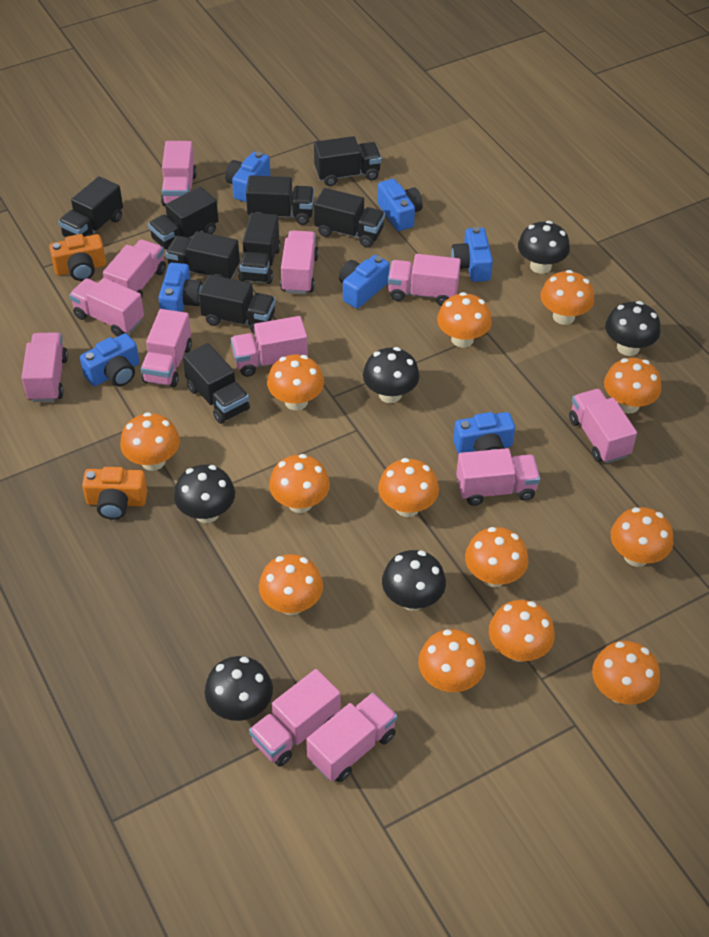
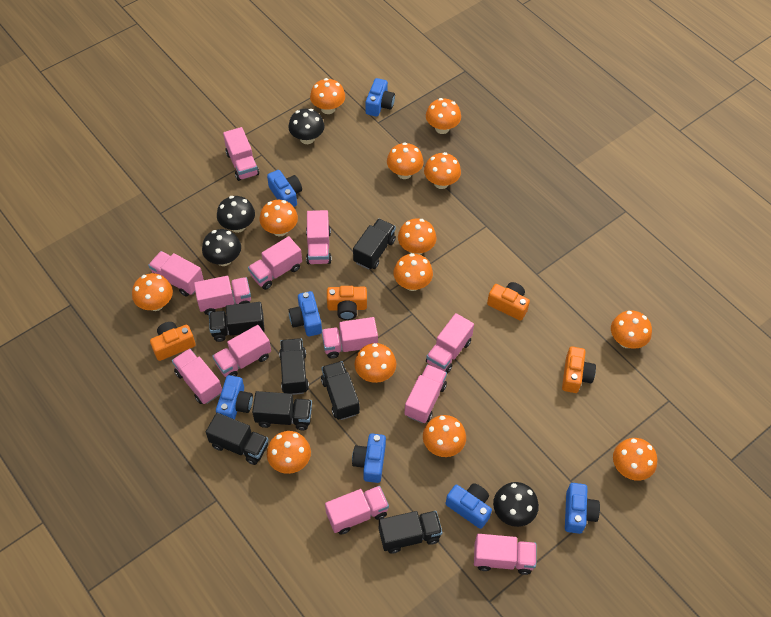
black mushroom: 6 -> 4
black truck: 9 -> 7
orange camera: 2 -> 4

